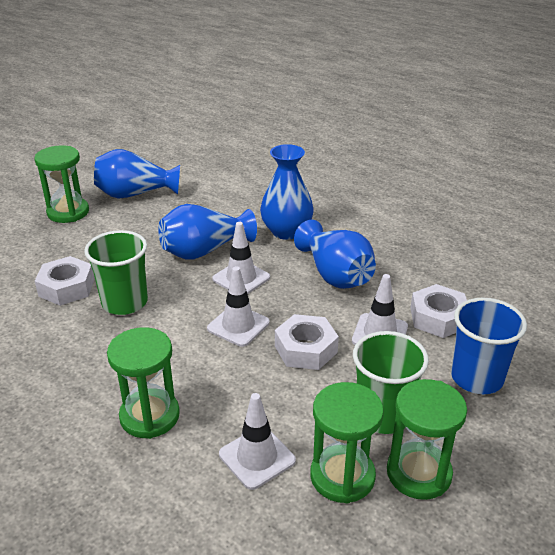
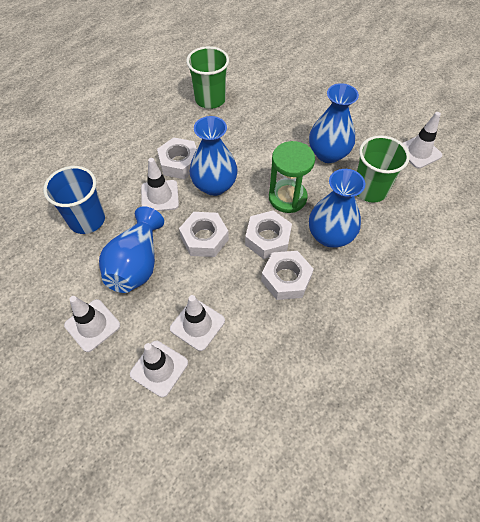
green hourglass: 4 -> 1
white nut: 3 -> 4
white traffic cone: 4 -> 5

